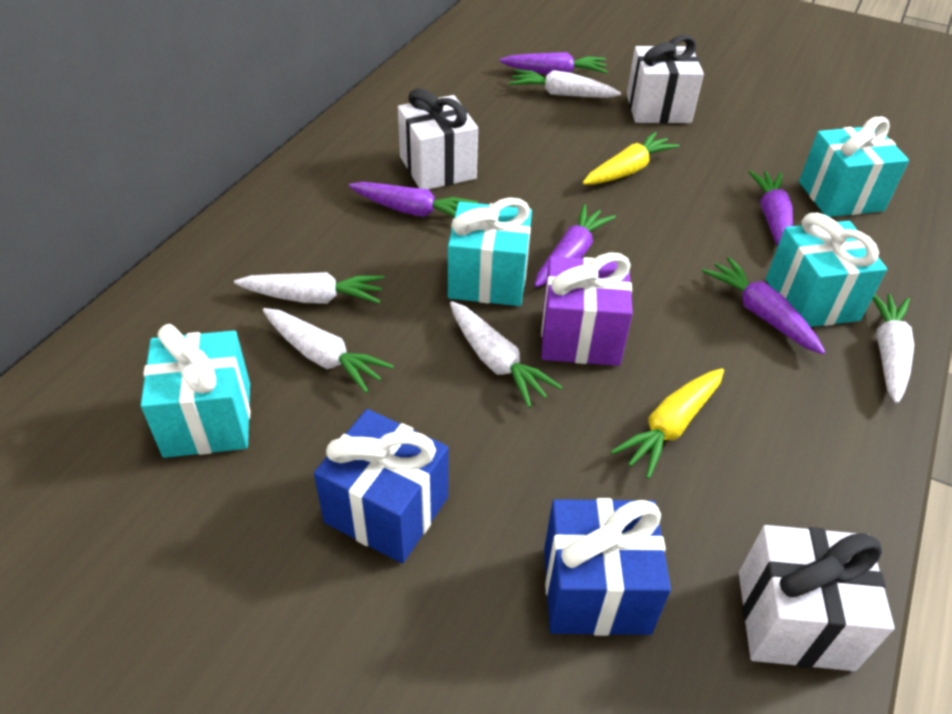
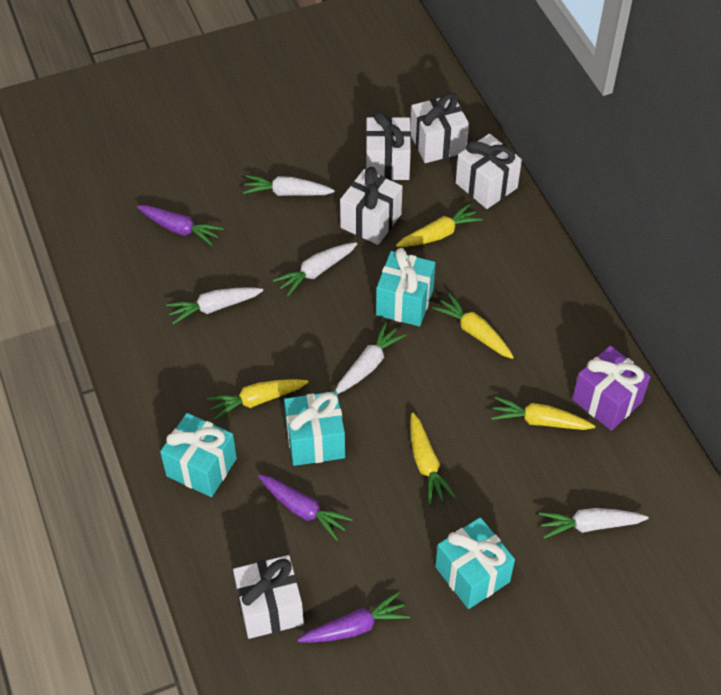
blue gift: 2 -> 0
purple carrot: 5 -> 3
white gift: 3 -> 5
yellow carrot: 2 -> 5

